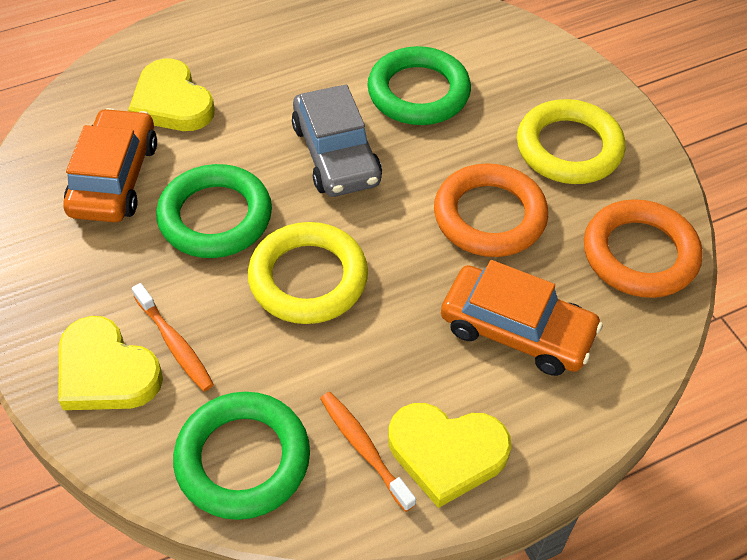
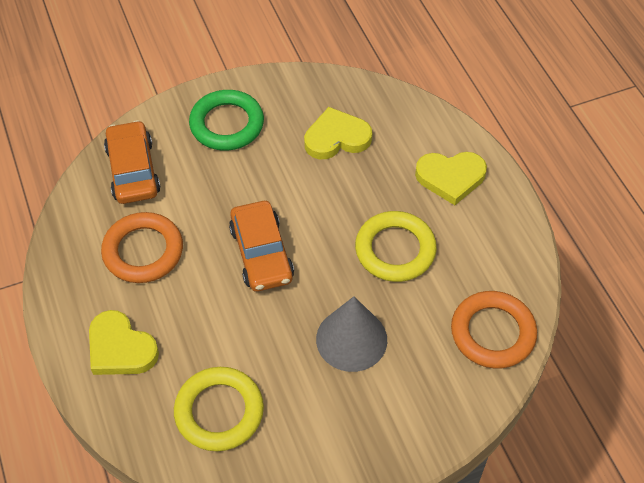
green ring: 3 -> 1
grey car: 1 -> 0
grey cone: 0 -> 1
orange toothbrush: 2 -> 0

